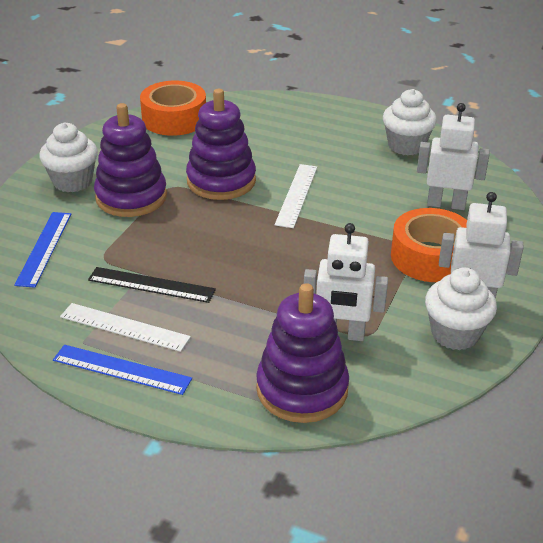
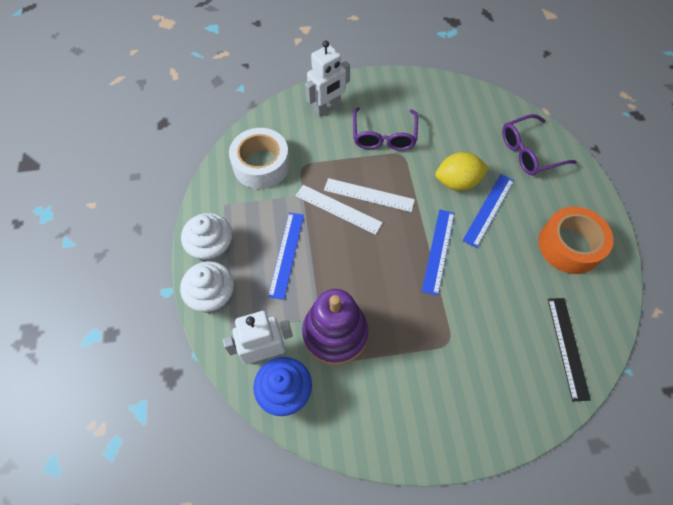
blue cupcake: 0 -> 1
blue ruler: 2 -> 3
orange tape: 2 -> 1
purple glasses: 0 -> 2
purple stacking toy: 3 -> 1
white cupcake: 3 -> 2
white robot: 3 -> 2
white tape: 0 -> 1
yellow lemon: 0 -> 1

